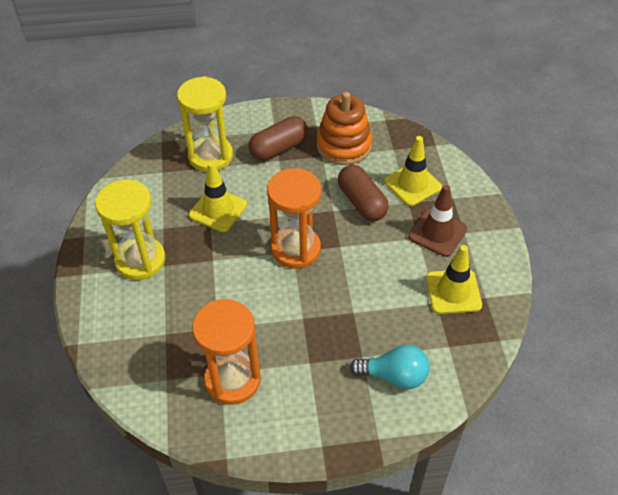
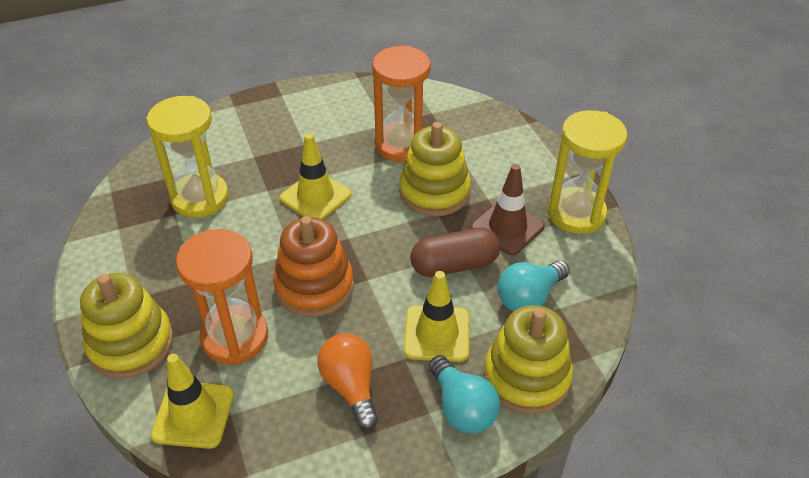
brown capsule: 2 -> 1
orange light bulb: 0 -> 1
turquoise light bulb: 1 -> 2
yellow stacking toy: 0 -> 3

